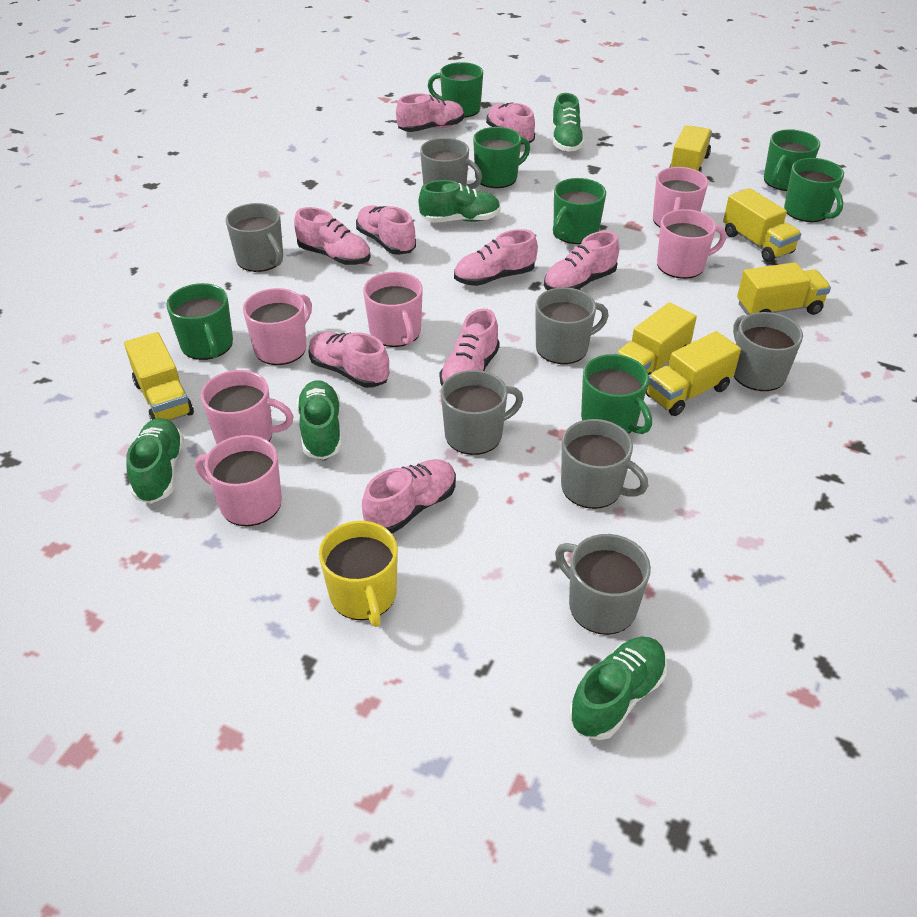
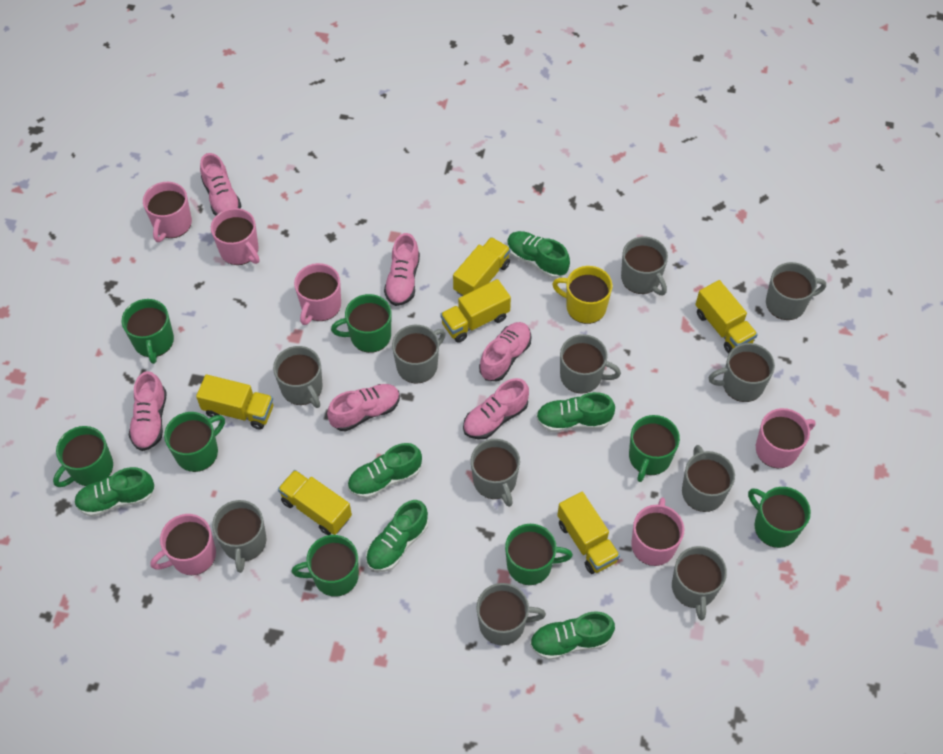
green mug: 7 -> 8
green shoe: 5 -> 6
grey mug: 7 -> 11
pink shoe: 9 -> 6

